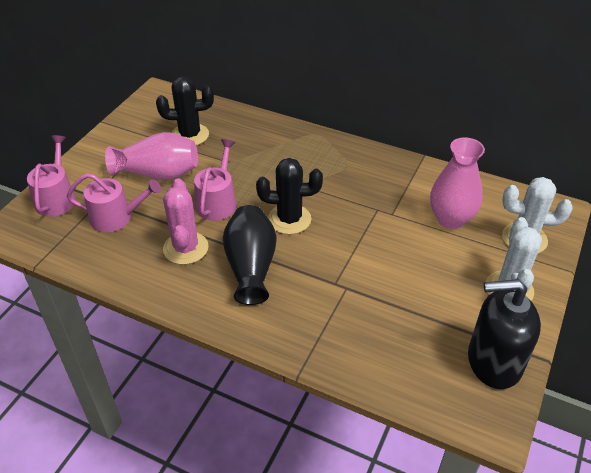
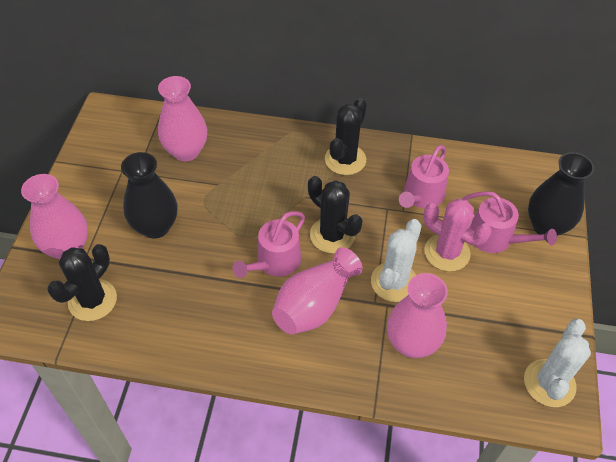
black cactus: 2 -> 3
black soap dispenser: 1 -> 0
black vase: 1 -> 2
pink vase: 2 -> 4

